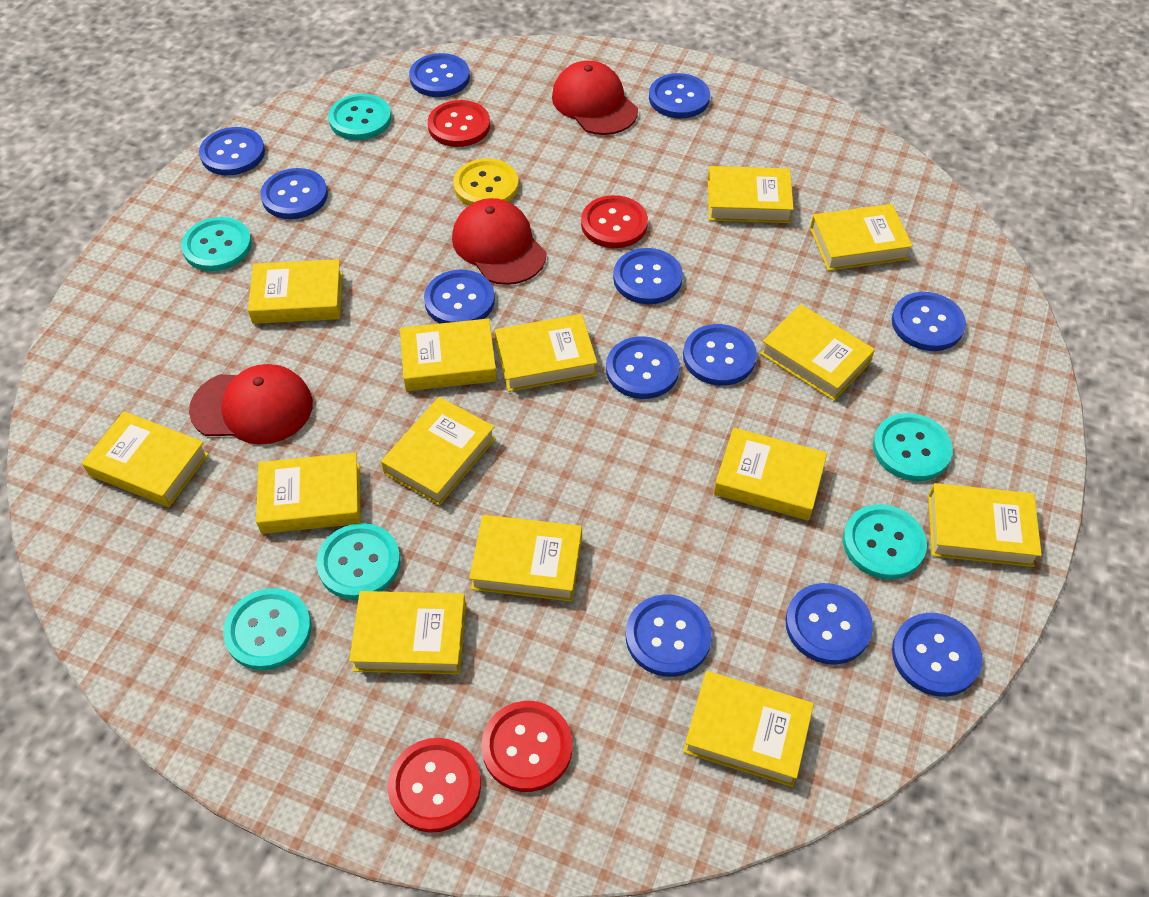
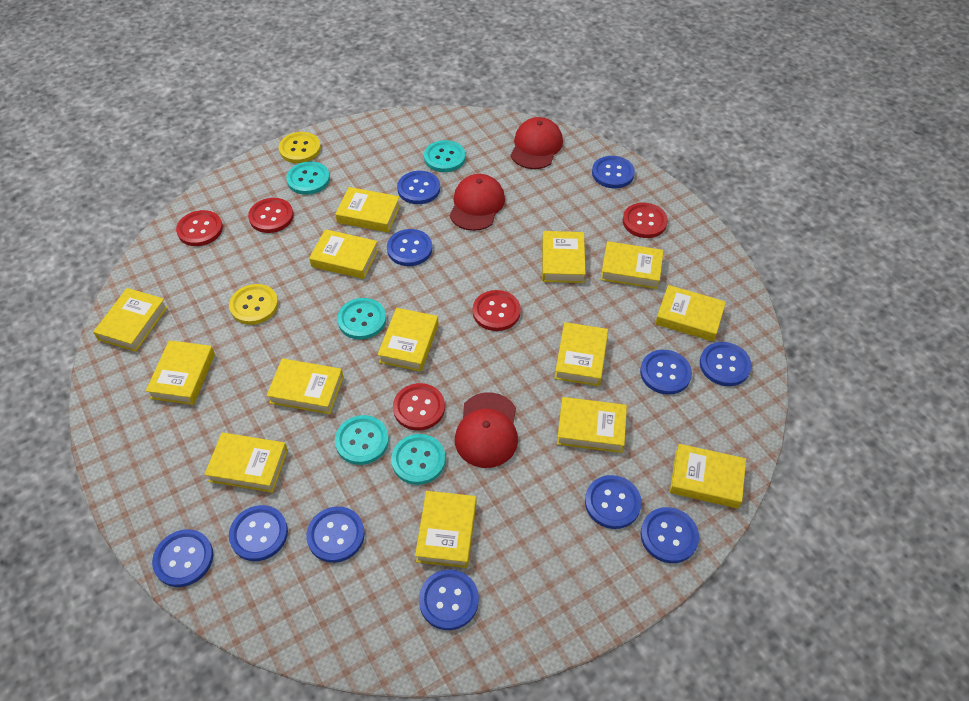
blue button: 12 -> 11
red button: 4 -> 5
turquoise button: 6 -> 5
yellow button: 1 -> 2

